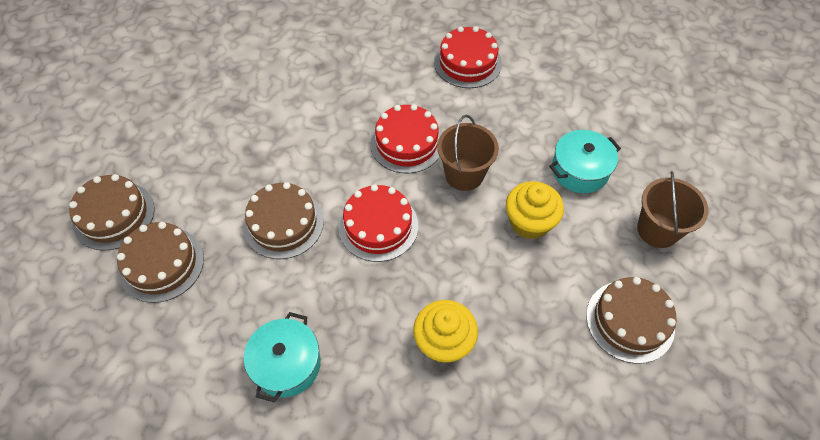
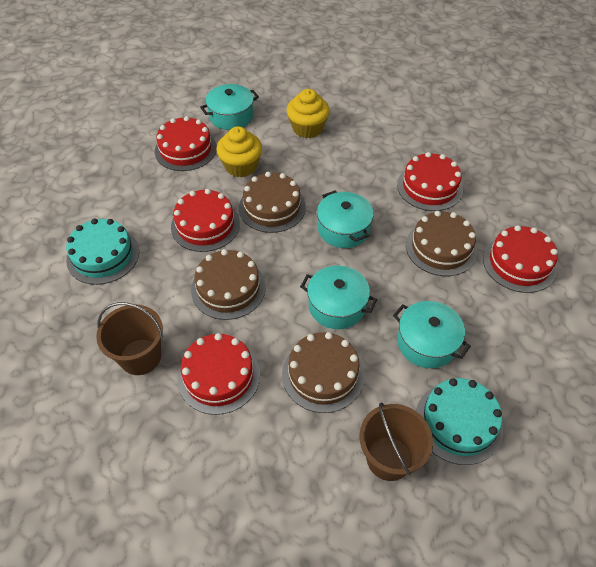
red cake: 3 -> 5
turquoise cake: 0 -> 2
turquoise pot: 2 -> 4

